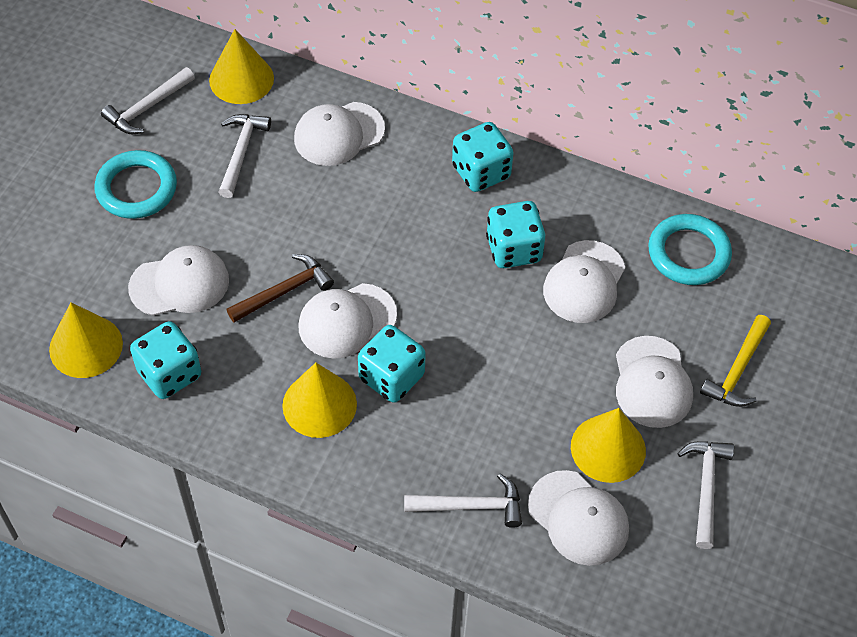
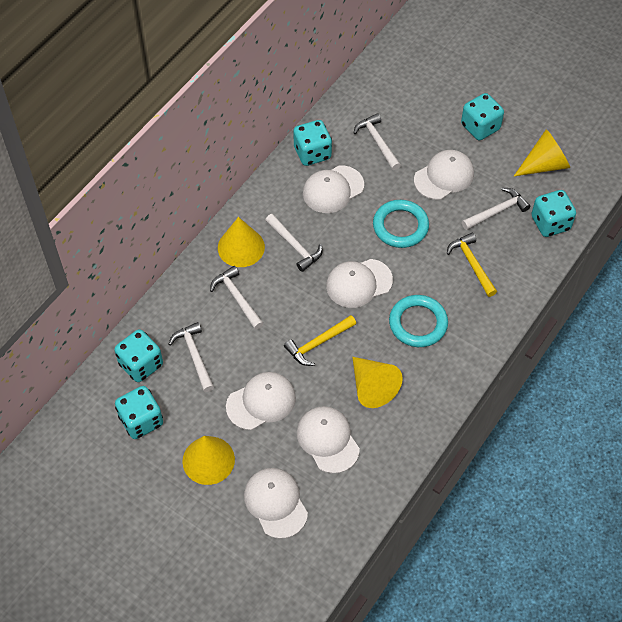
brown hammer: 1 -> 0
turquoise dice: 4 -> 5
white hammer: 4 -> 5
yellow hammer: 1 -> 2

